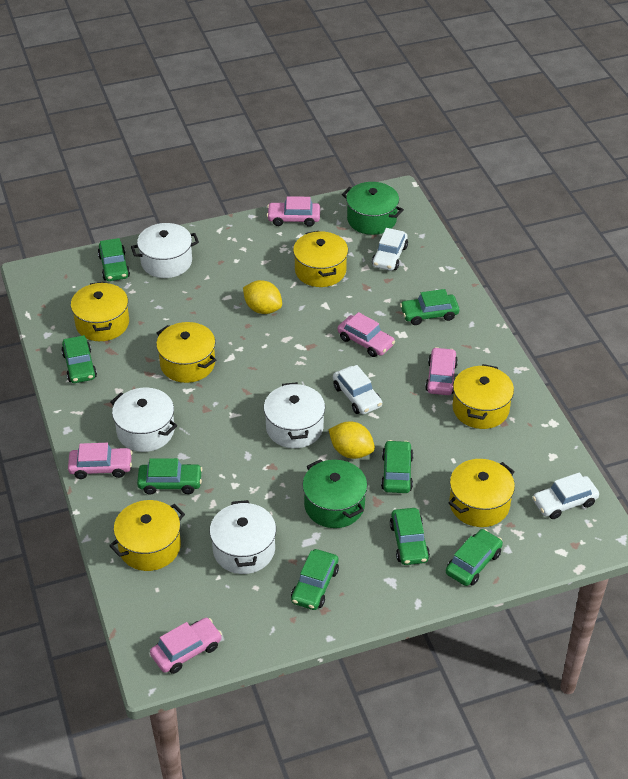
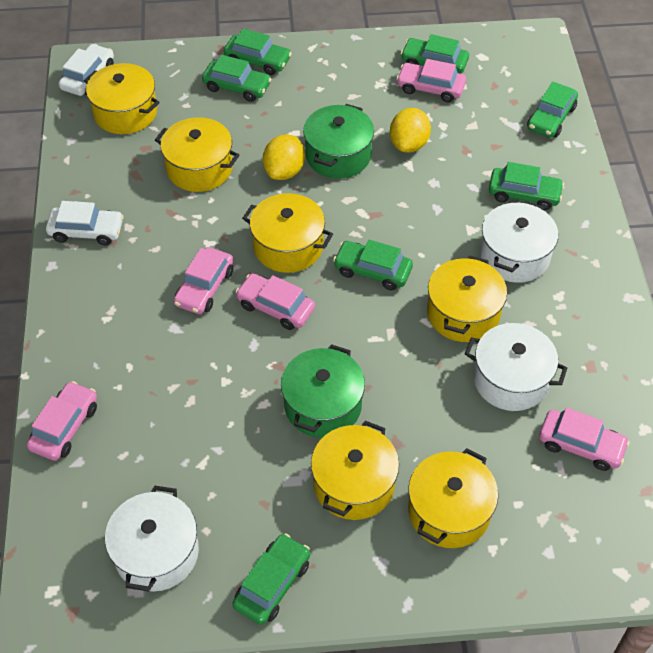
green car: 8 -> 7
white car: 3 -> 2
white pot: 4 -> 3

